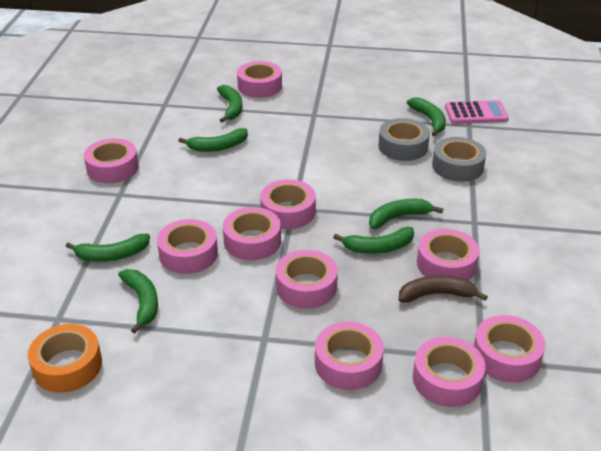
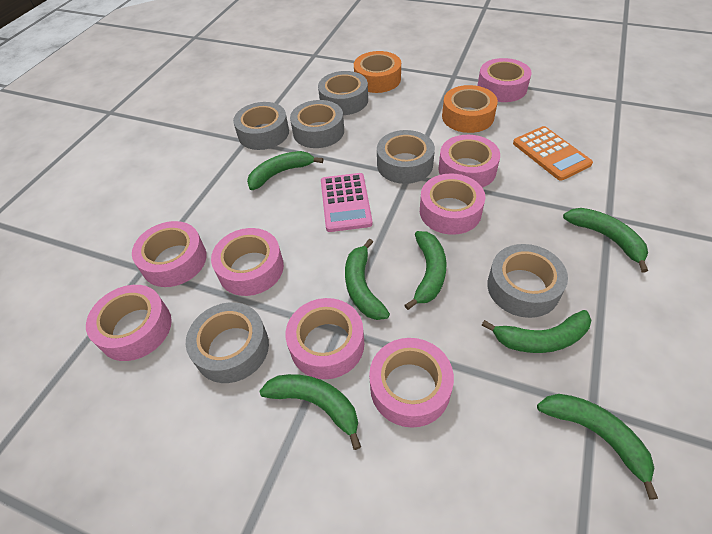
brown banana: 1 -> 0
grey tape: 2 -> 6
orange calculator: 0 -> 1
orange tape: 1 -> 2
pink tape: 10 -> 8

